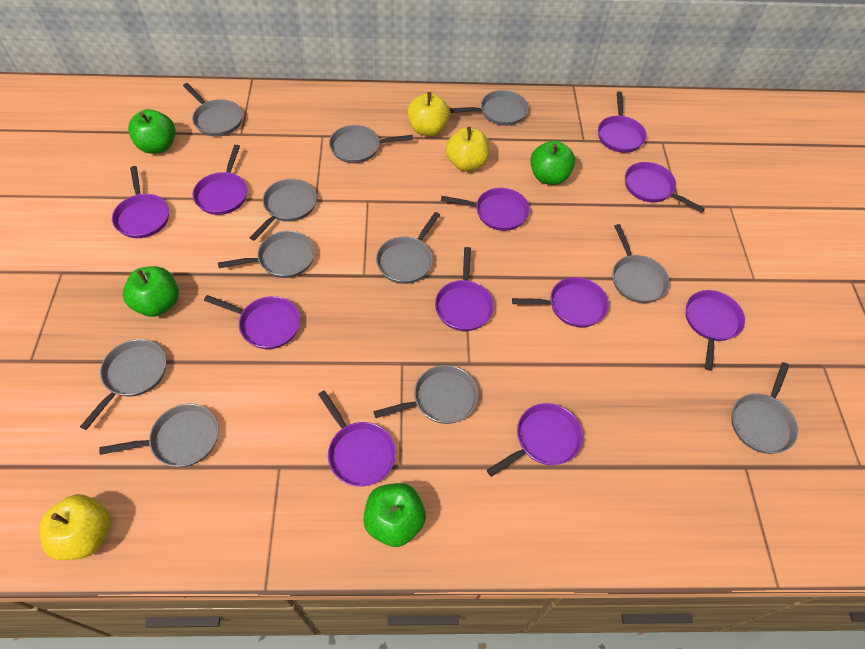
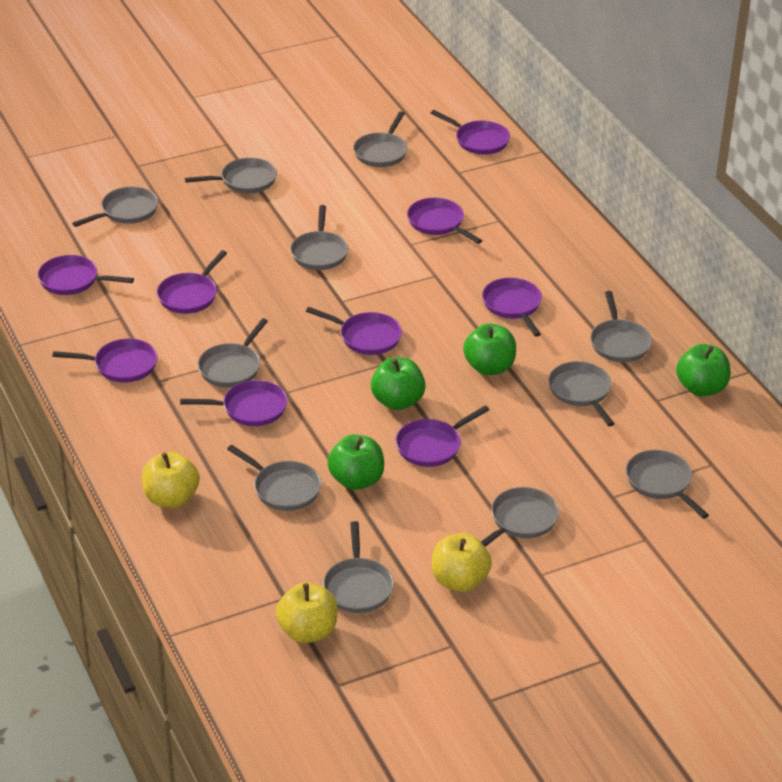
purple pan: 11 -> 9

